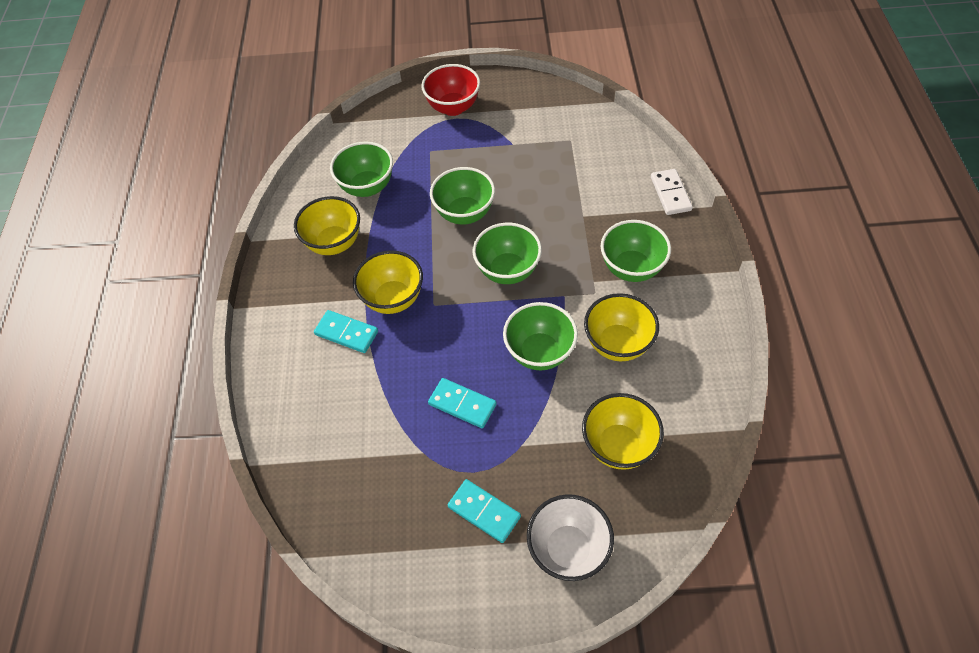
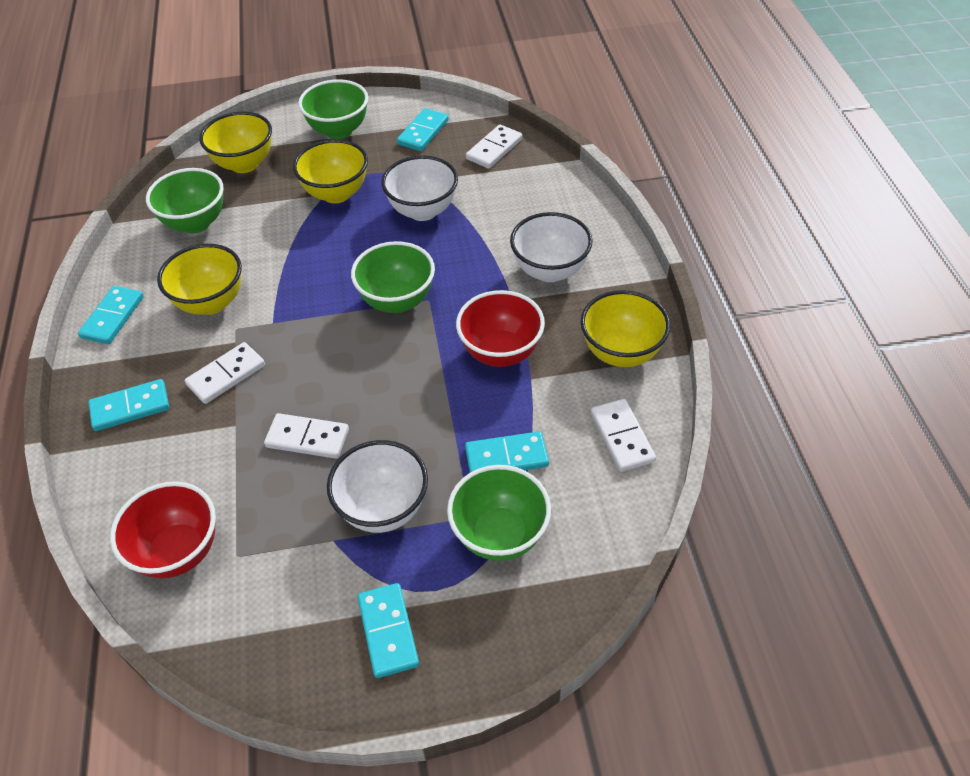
green bowl: 5 -> 4
red bowl: 1 -> 2
turquoise domino: 3 -> 5
white bowl: 1 -> 3
white domino: 1 -> 4

